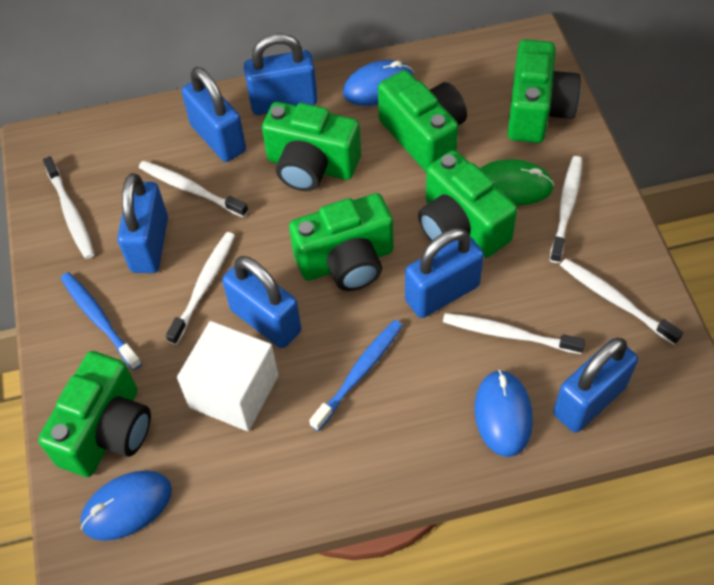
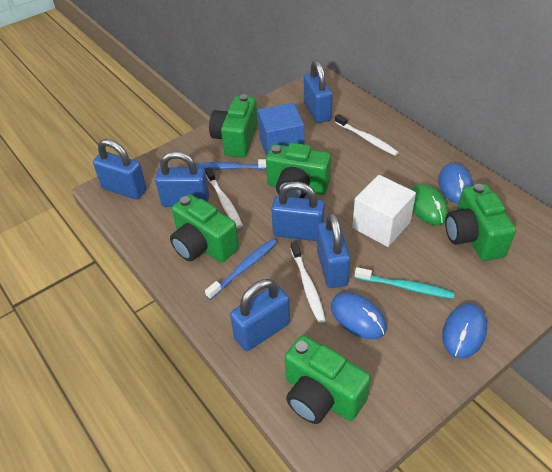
blue cube: 0 -> 1
green camera: 6 -> 5
turquoise toothbrush: 0 -> 1
white toothbrush: 6 -> 3

